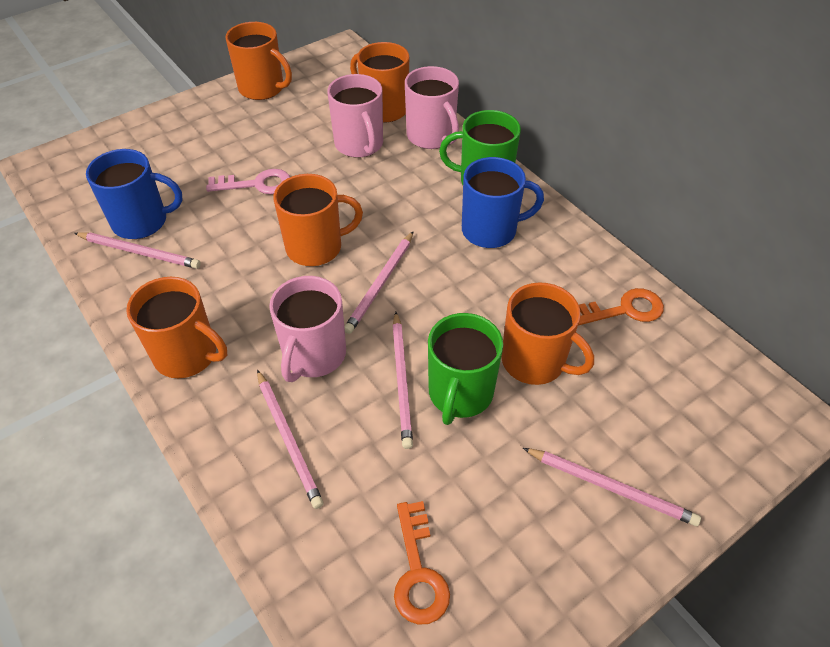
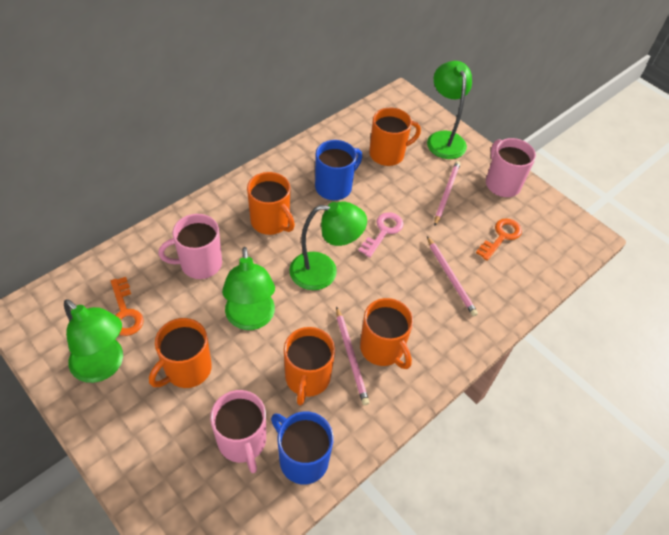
green lamp: 0 -> 4
green mug: 2 -> 0
pink pencil: 5 -> 3

